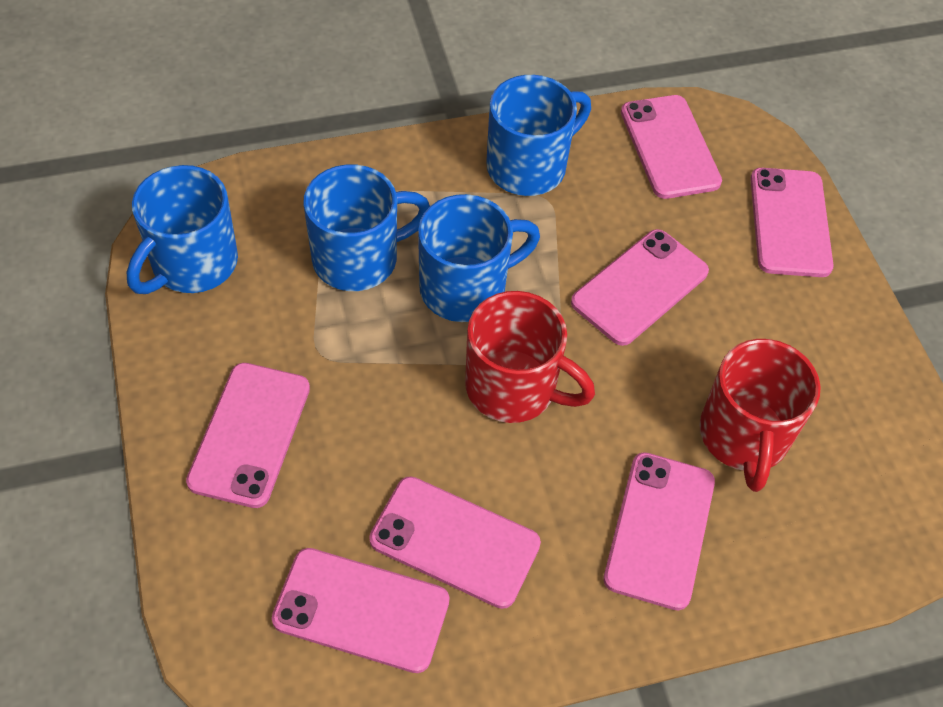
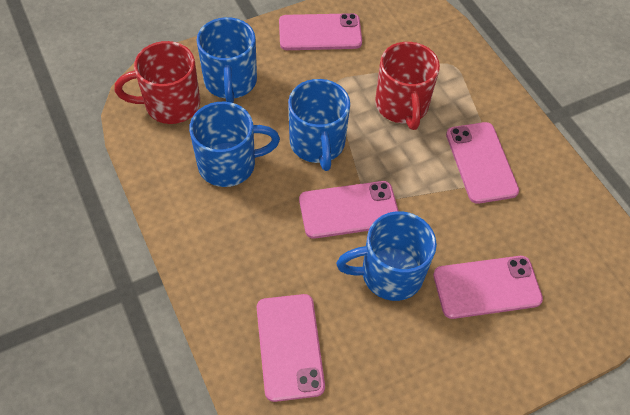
pink phone: 7 -> 5

